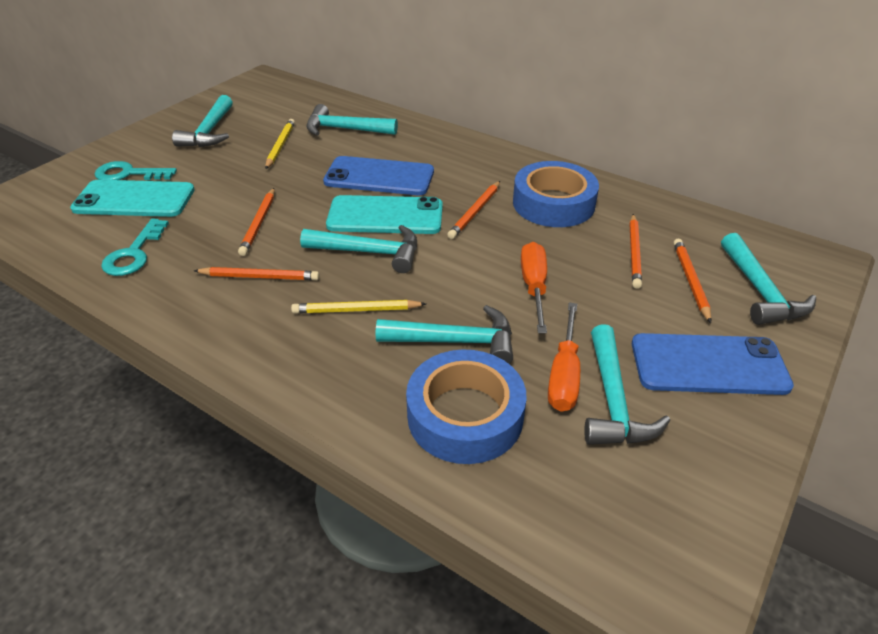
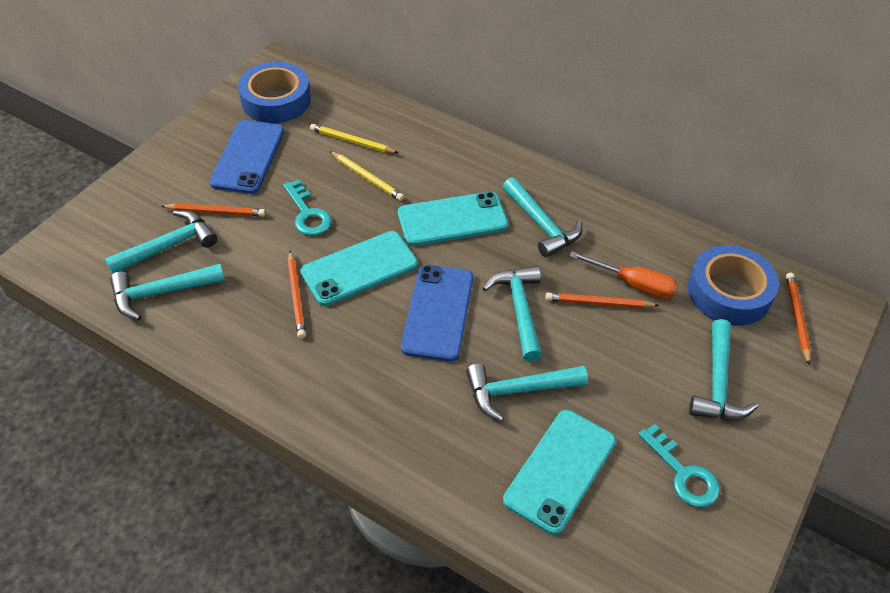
orange pencil: 5 -> 4
orange screwdriver: 2 -> 1
turquoise phone: 2 -> 3

